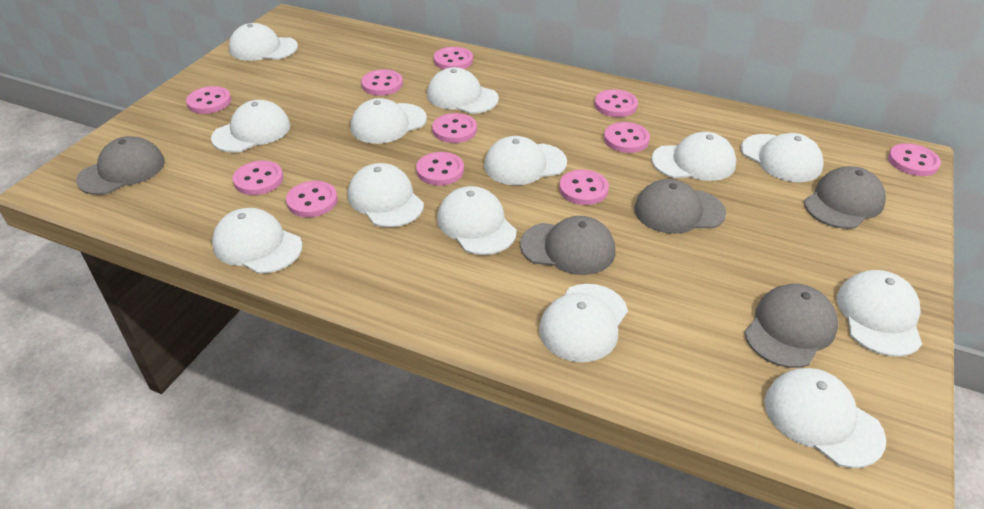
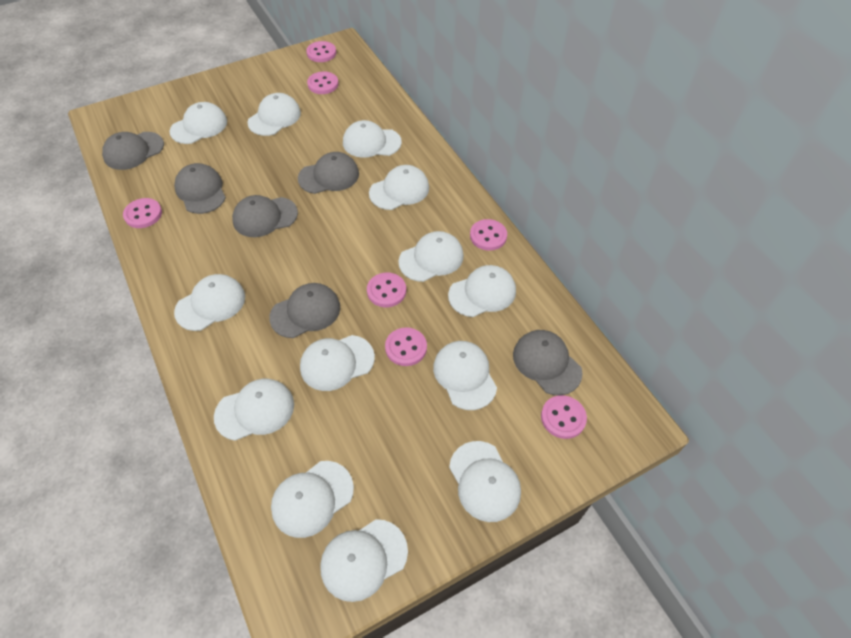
grey cap: 5 -> 6
pink button: 11 -> 7

